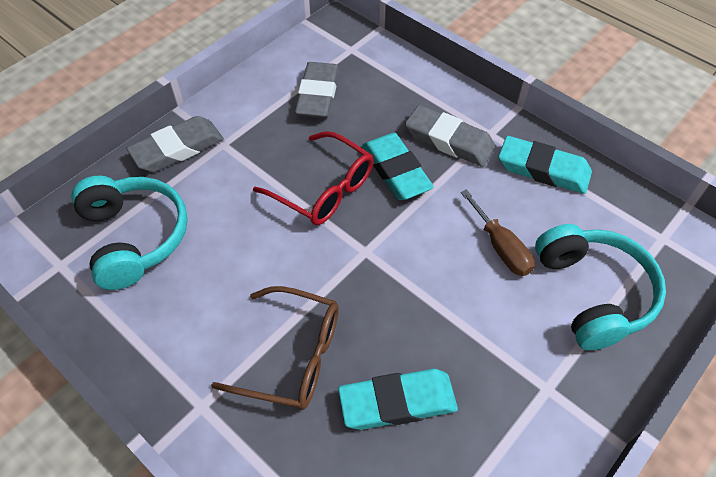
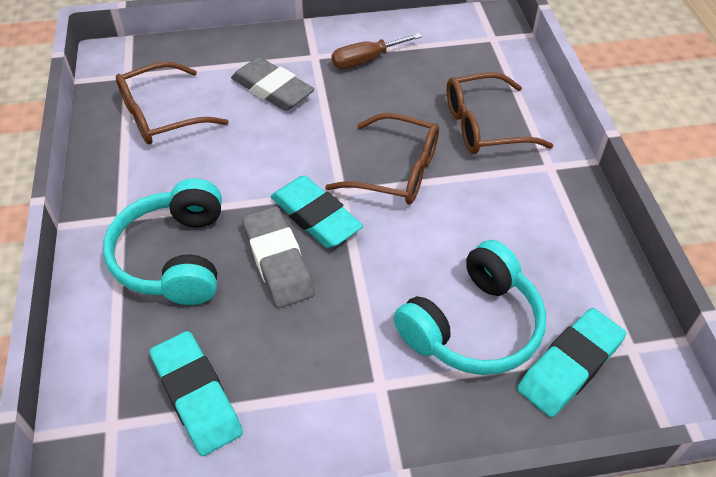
brown glasses: 1 -> 3
grey eraser: 3 -> 2
red glasses: 1 -> 0

